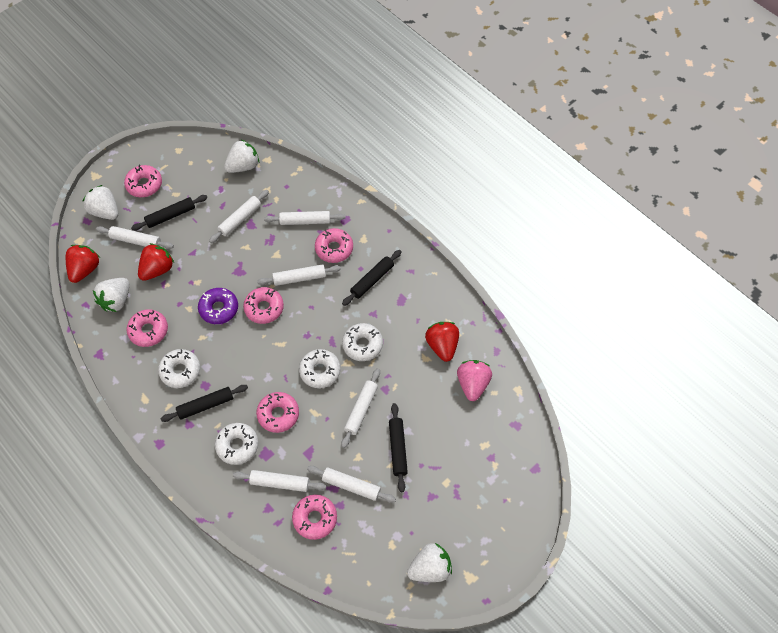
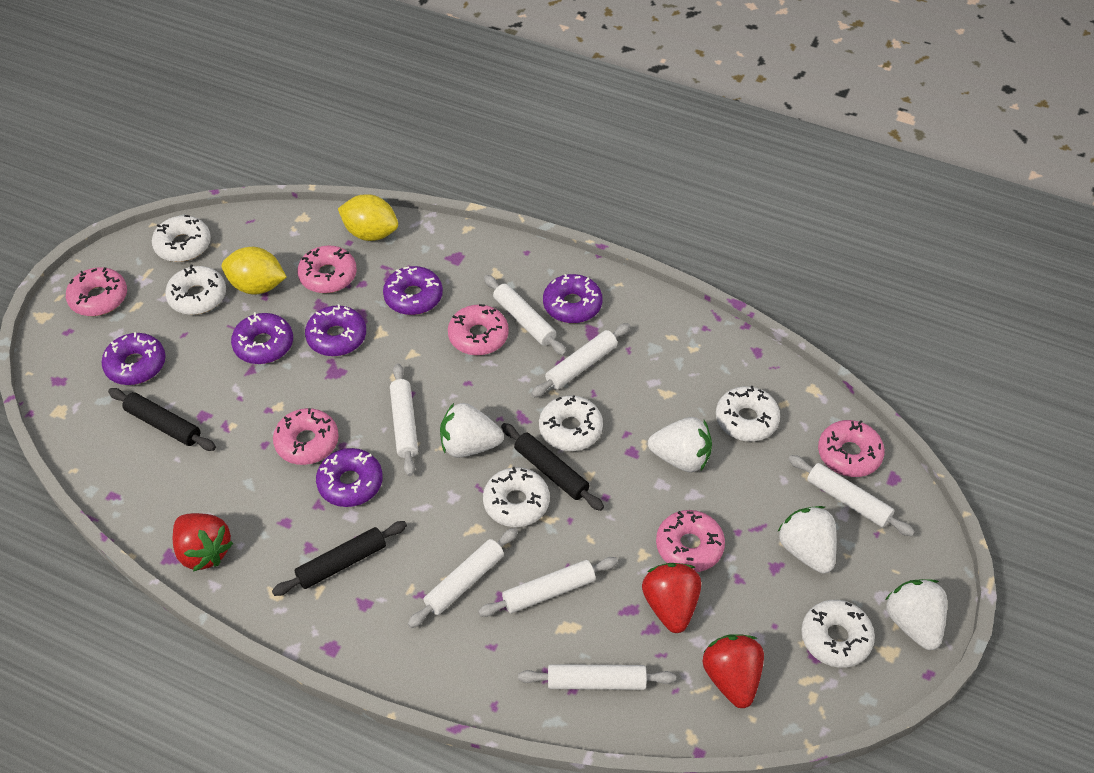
black rolling pin: 4 -> 3
pink strawberry: 1 -> 0
purple donut: 1 -> 6
white donut: 4 -> 6
yellow lemon: 0 -> 2

